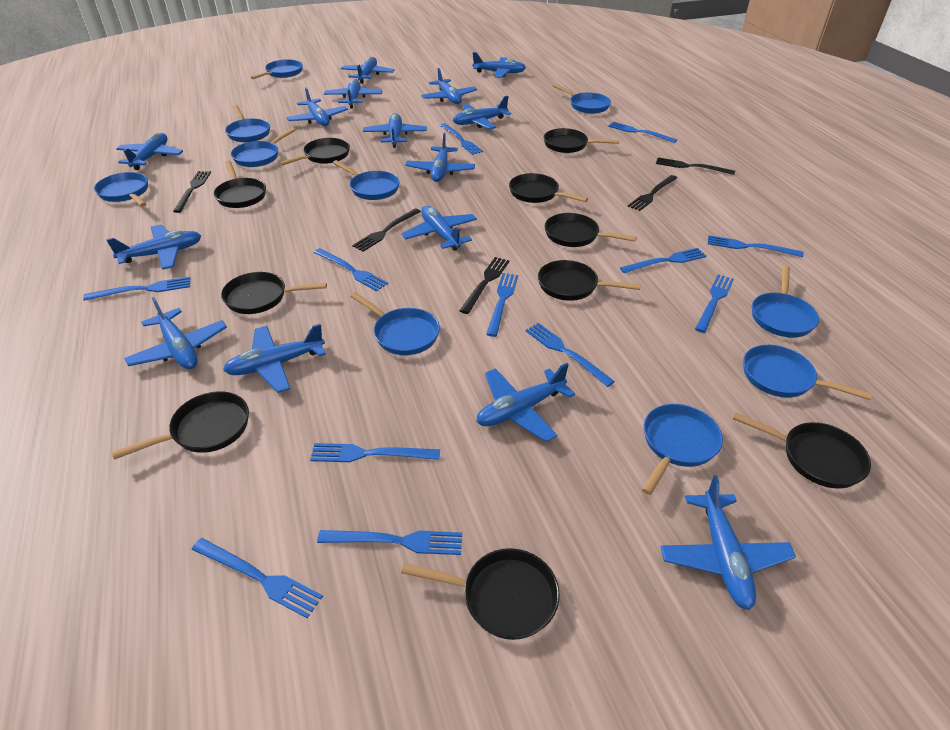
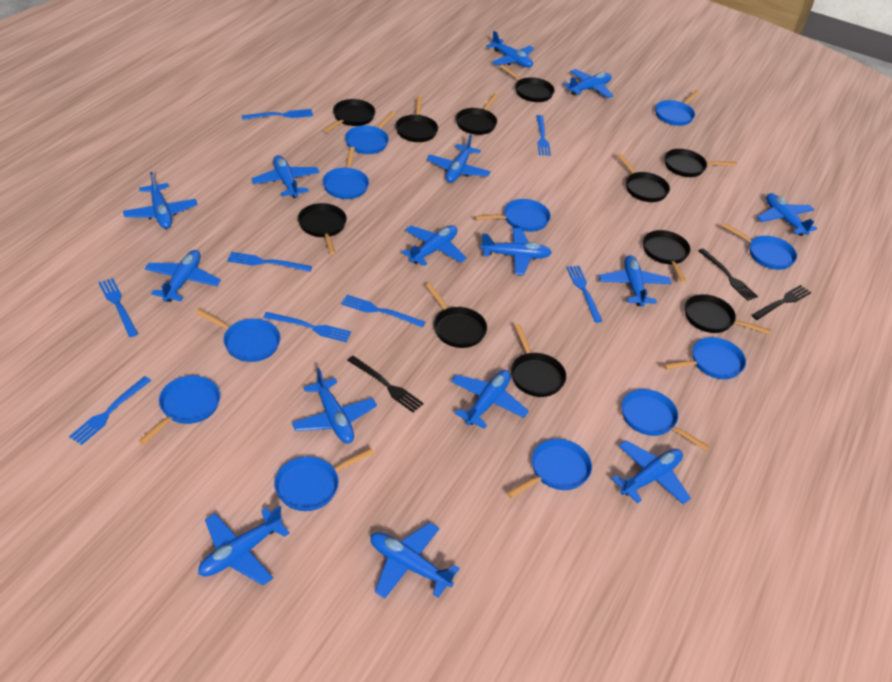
black fork: 5 -> 3
black pan: 10 -> 11
blue fork: 12 -> 8
blue pan: 10 -> 11

